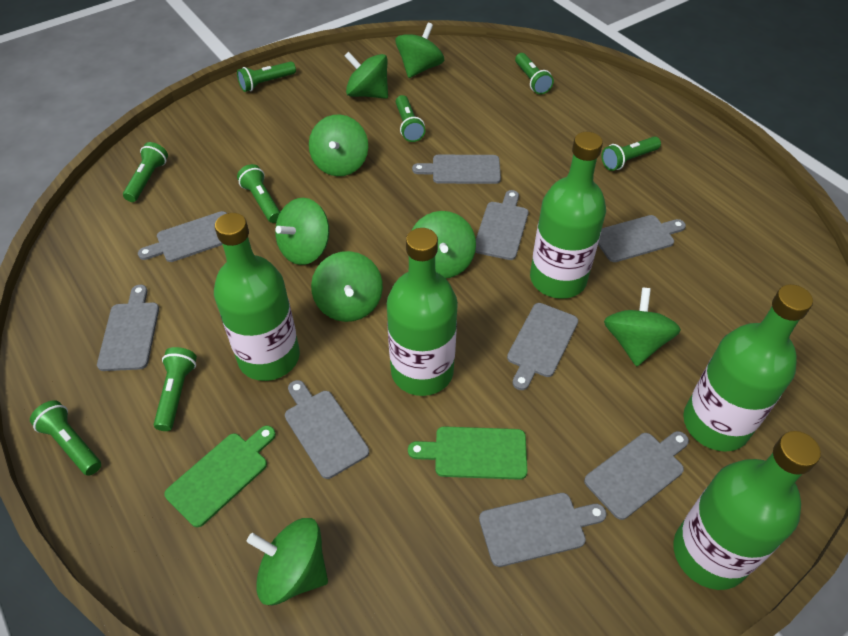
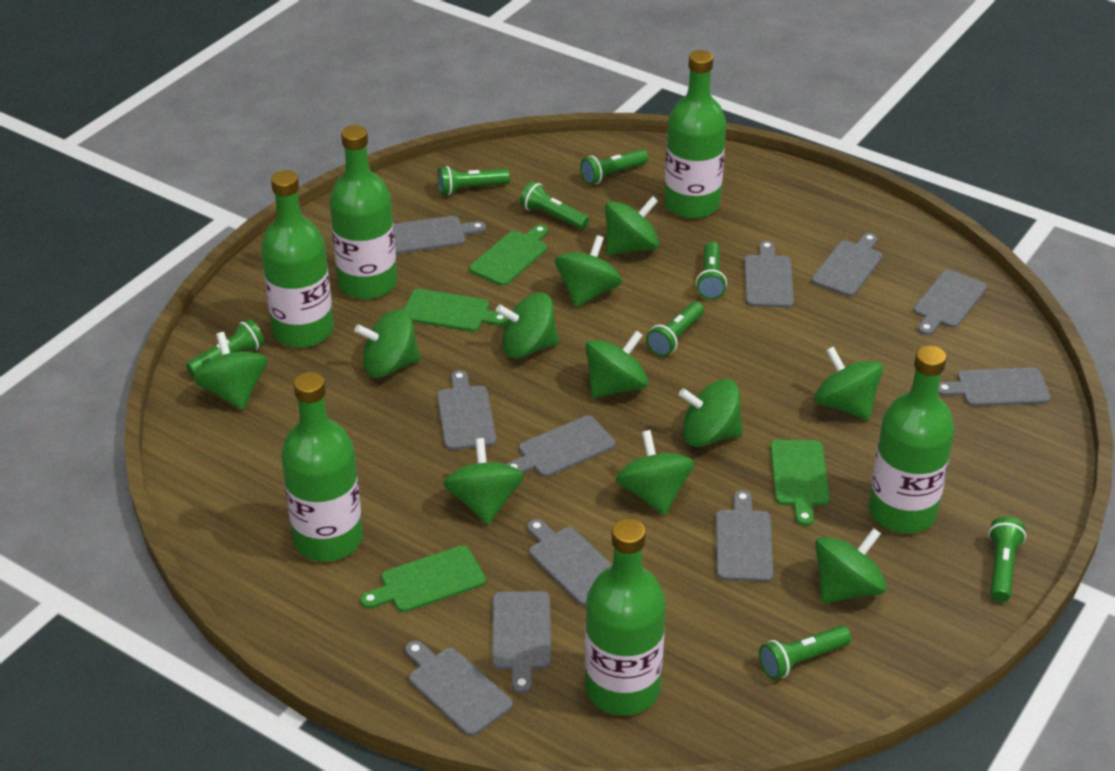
green bottle: 5 -> 6
green cutting board: 2 -> 4
green spinning top: 8 -> 11
grey cutting board: 9 -> 11

